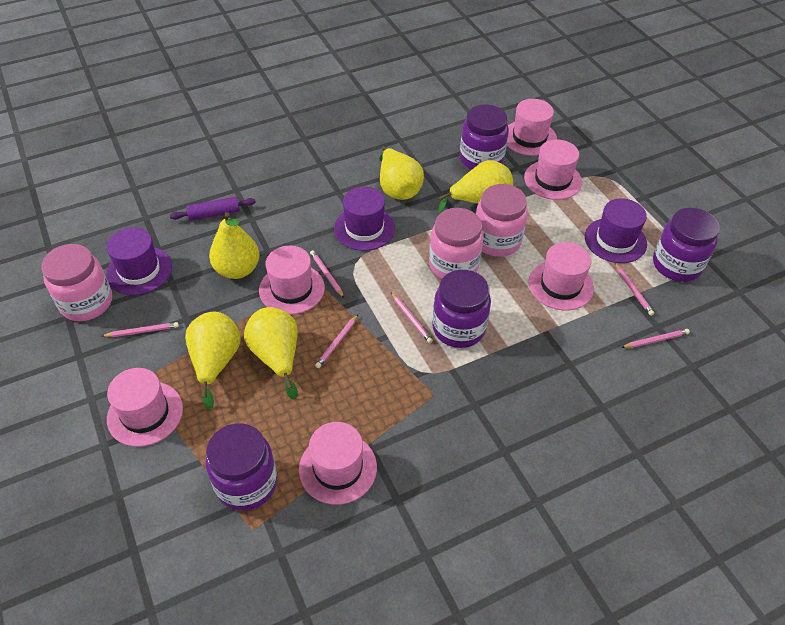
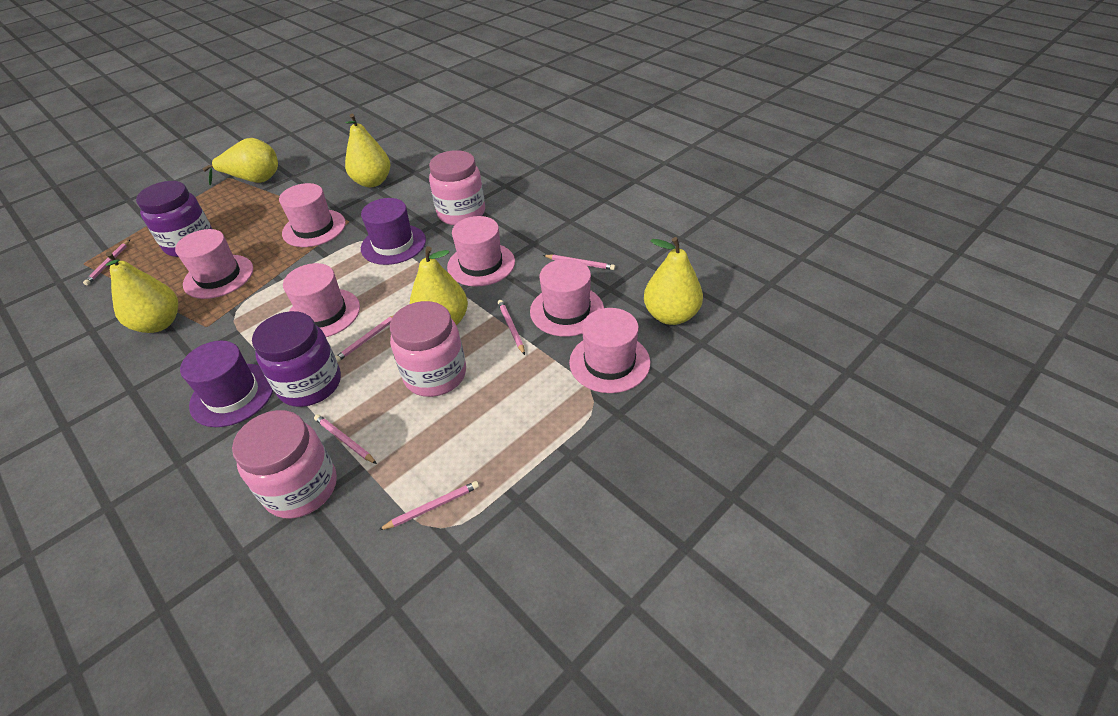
purple hat: 3 -> 2
purple jar: 4 -> 2
purple rolling pin: 1 -> 0

